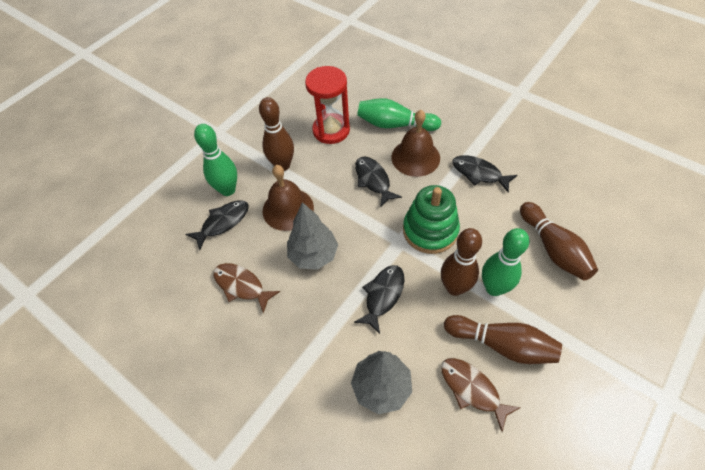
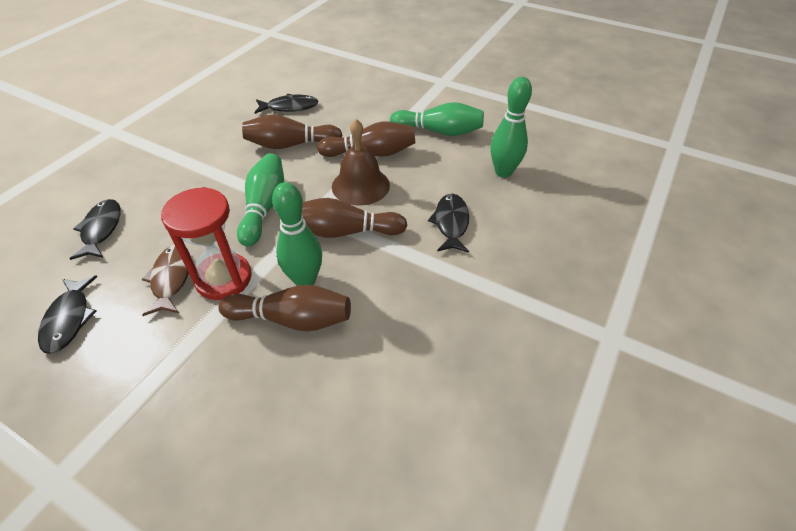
brown bell: 2 -> 1
brown fish: 2 -> 1
green bowling pin: 3 -> 4
green stacking toy: 1 -> 0
grey tree: 2 -> 0

